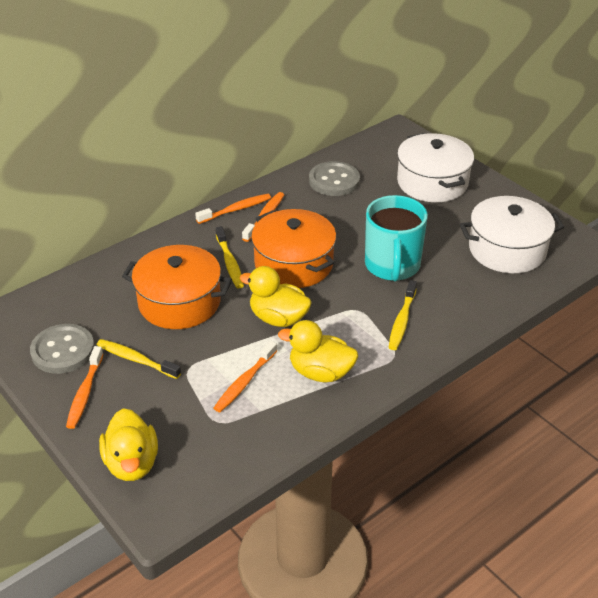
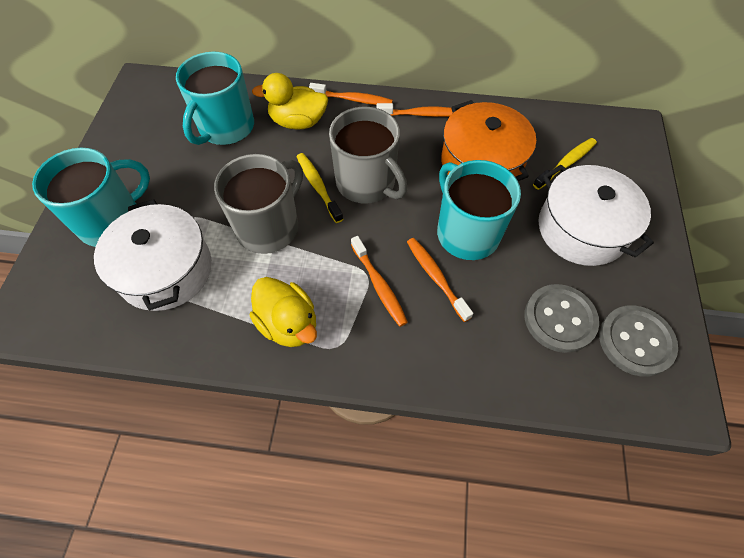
grey mug: 0 -> 2
orange pot: 2 -> 1
turquoise mug: 1 -> 3
yellow duck: 3 -> 2
yellow toothbrush: 3 -> 2

